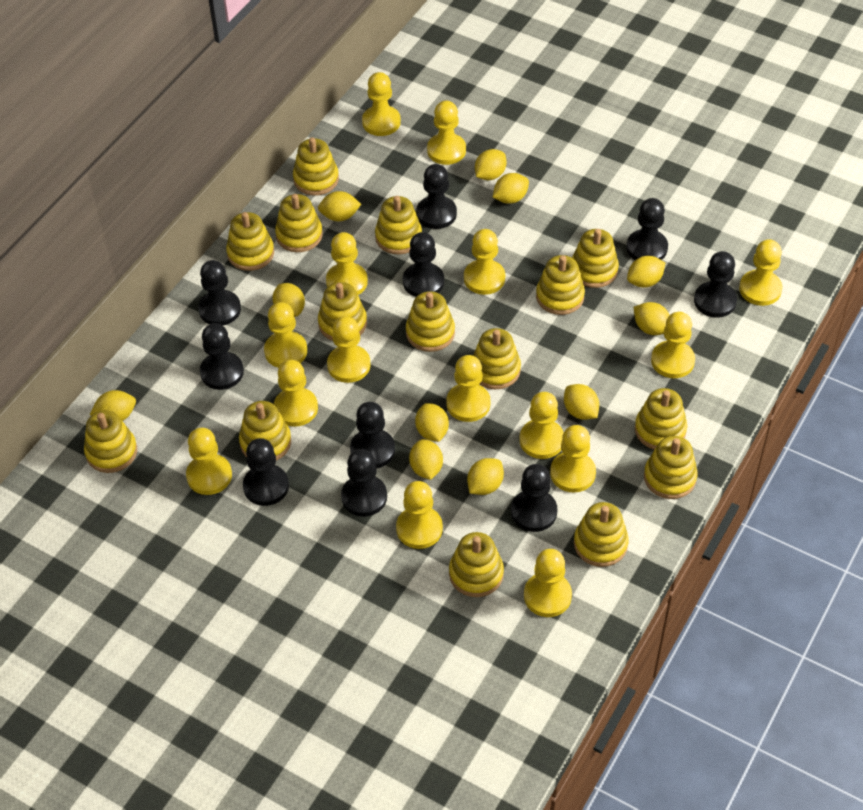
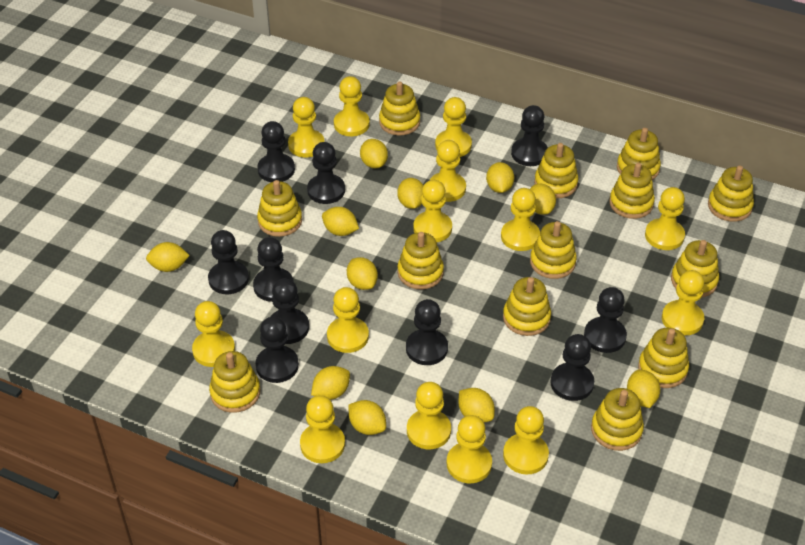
yellow pawn: 15 -> 14
yellow stacking toy: 15 -> 13

